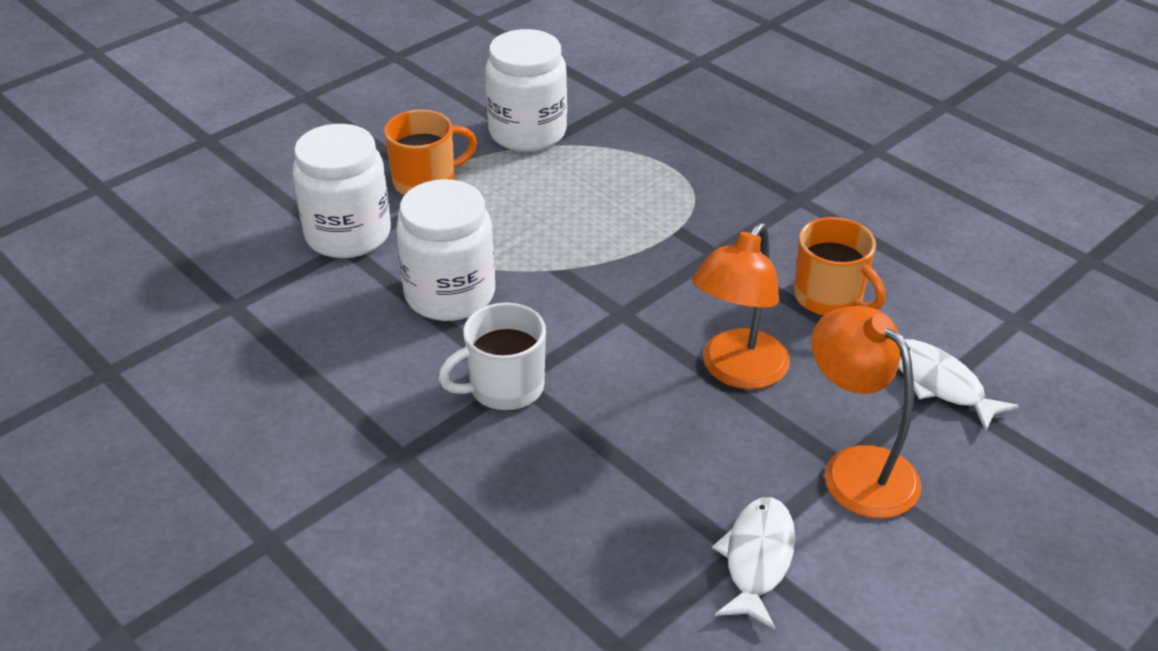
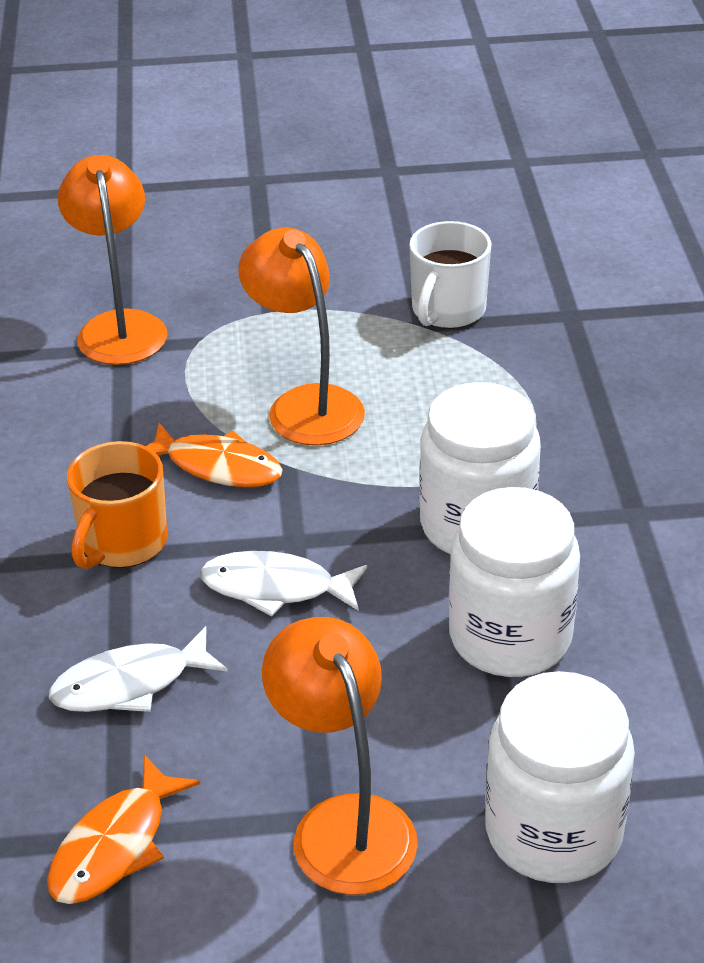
orange fish: 0 -> 2
orange lamp: 2 -> 3
orange mug: 2 -> 1

